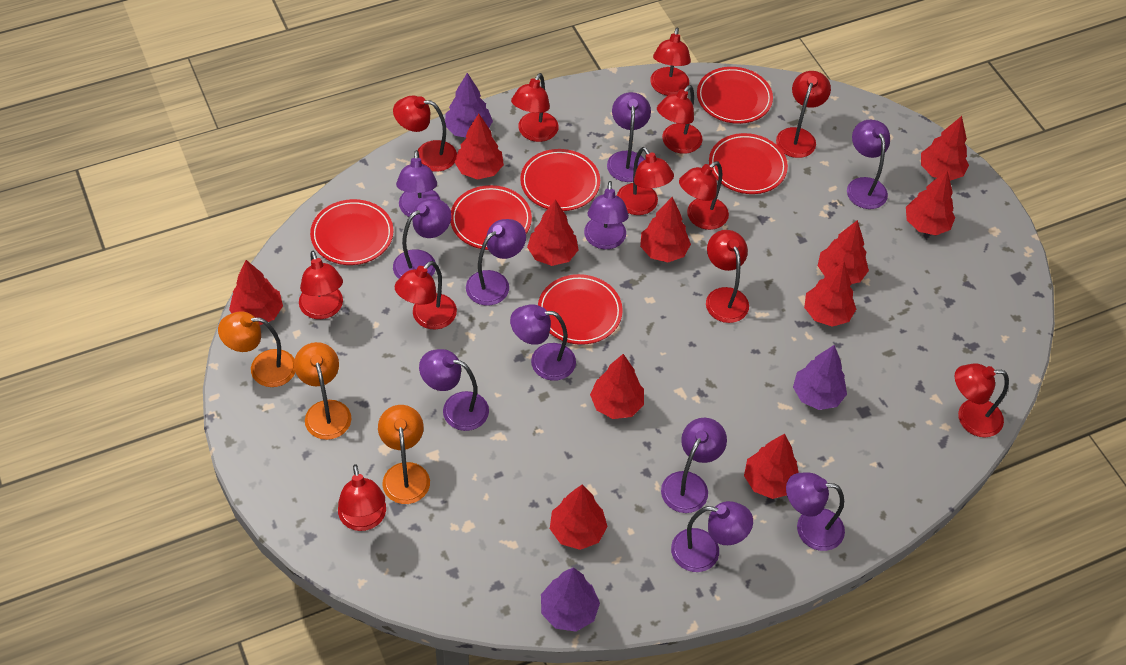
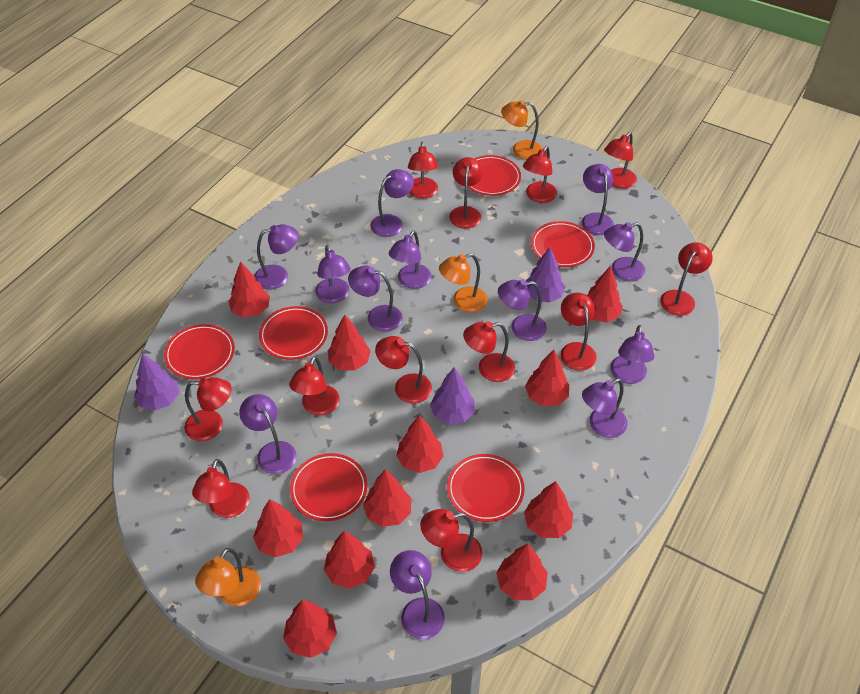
purple lamp: 11 -> 12

